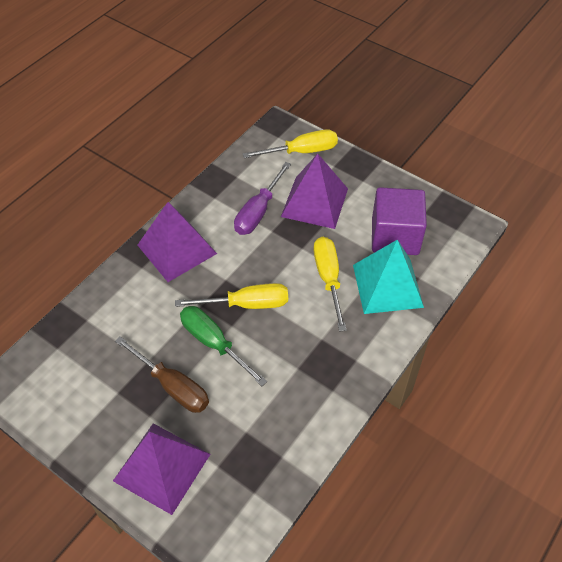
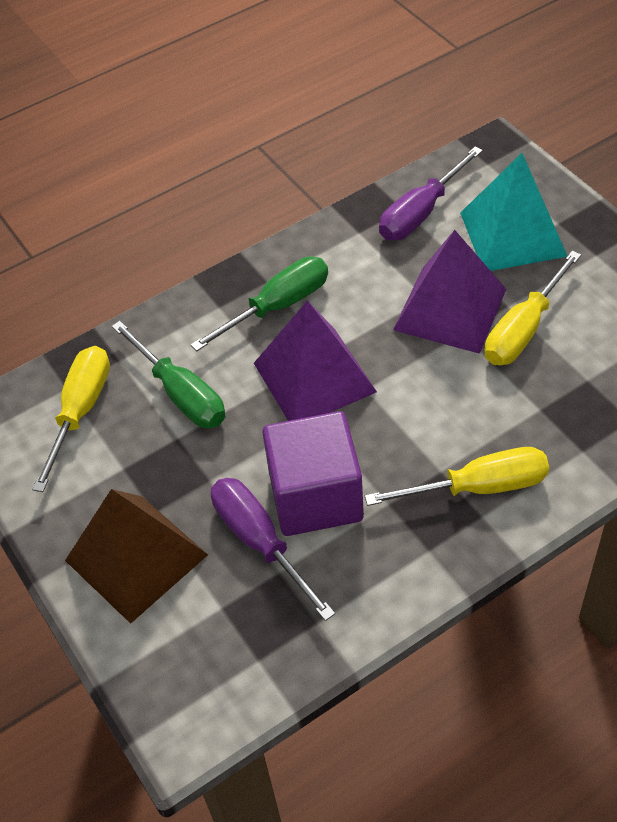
brown pyramid: 0 -> 1
brown screwdriver: 1 -> 0
green screwdriver: 1 -> 2
purple pyramid: 3 -> 2
purple screwdriver: 1 -> 2

